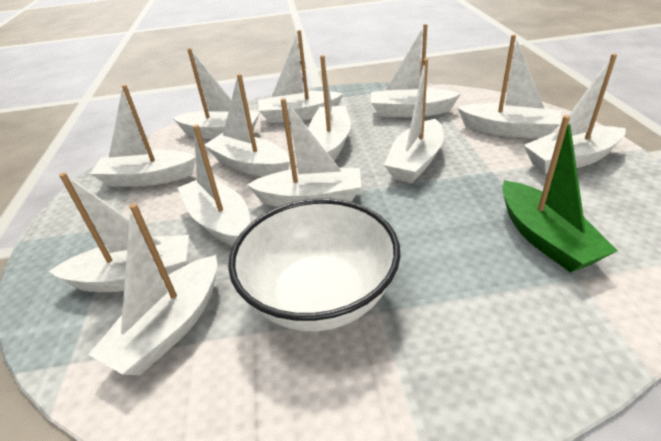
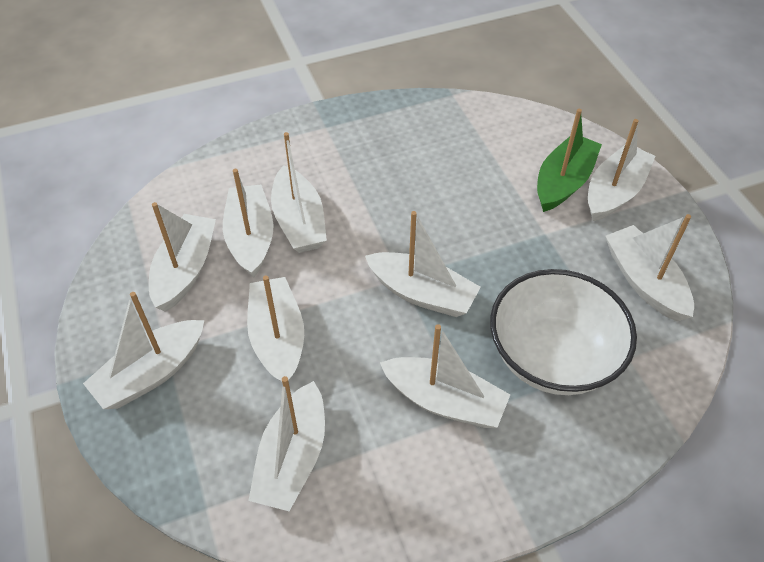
white boat: 13 -> 10

